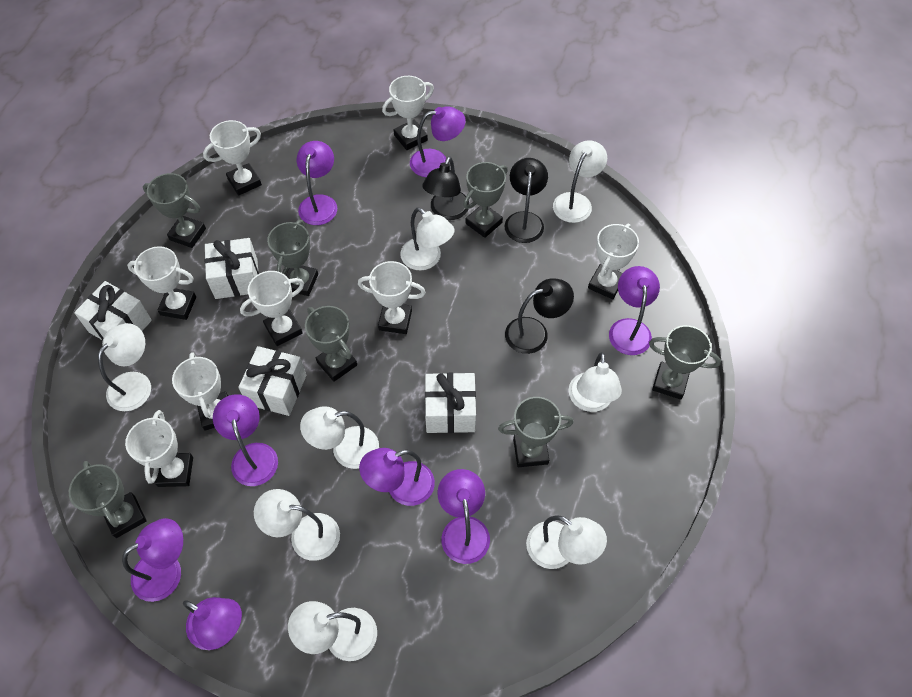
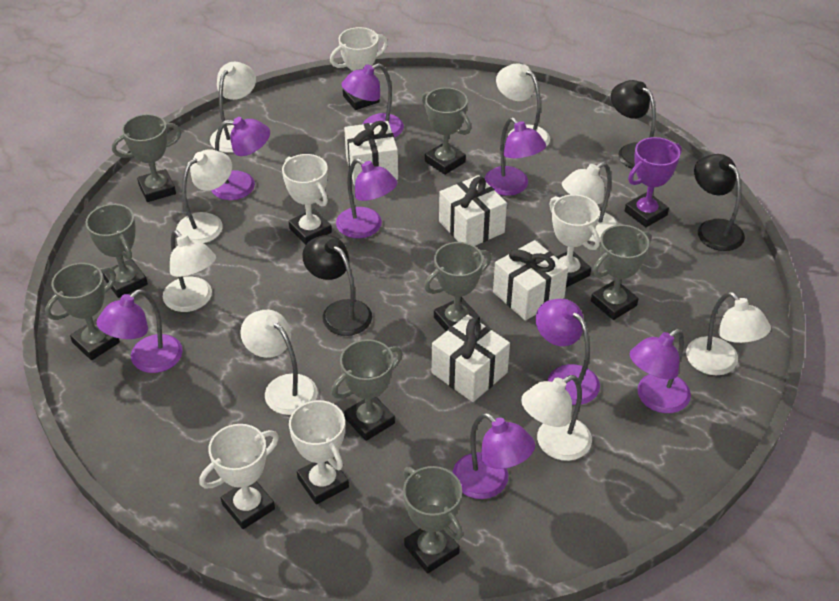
grey trophy: 7 -> 8
purple trophy: 0 -> 1
white trophy: 8 -> 5

